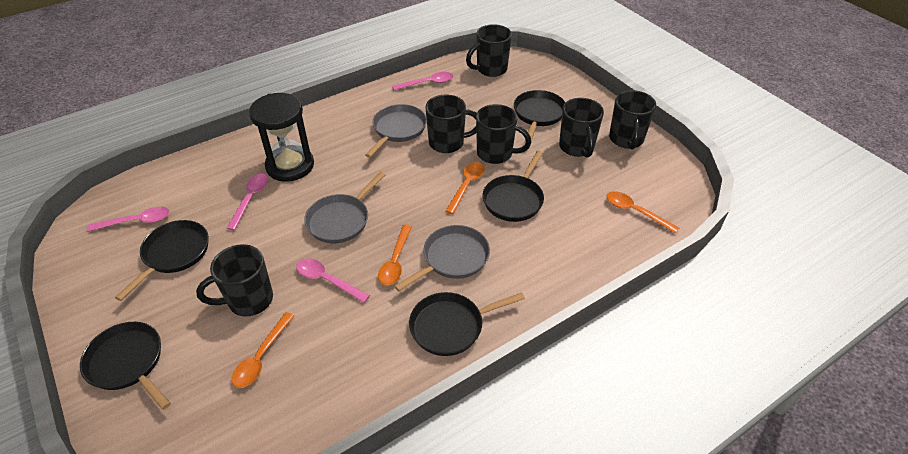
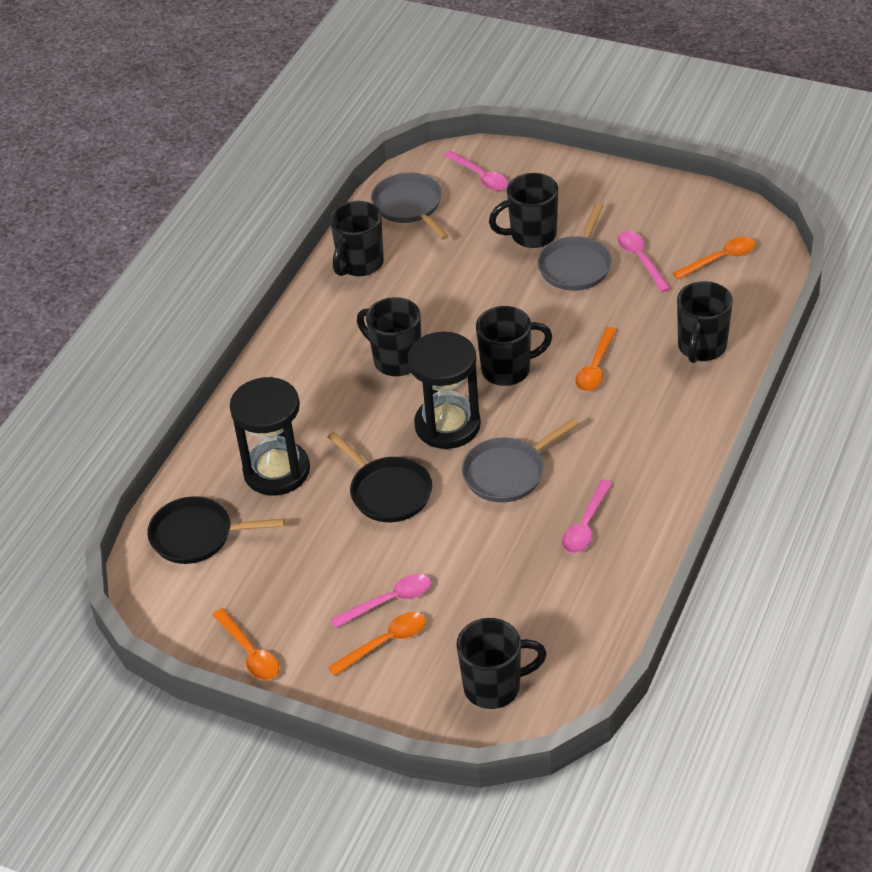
black hourglass: 1 -> 2
black pan: 5 -> 2

